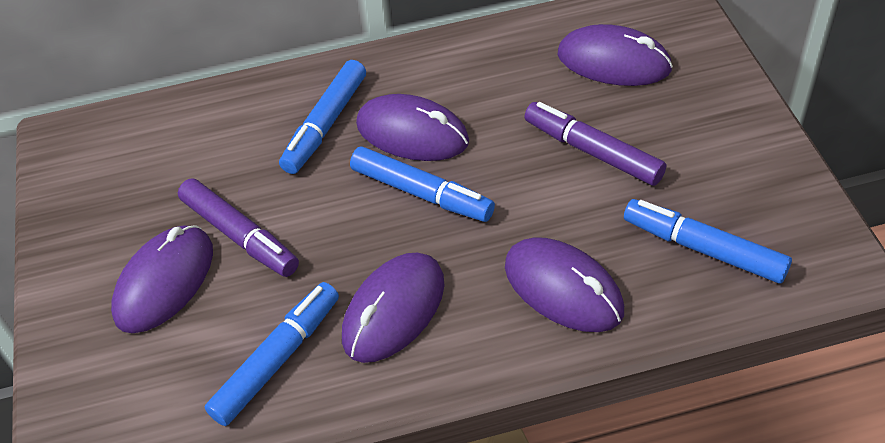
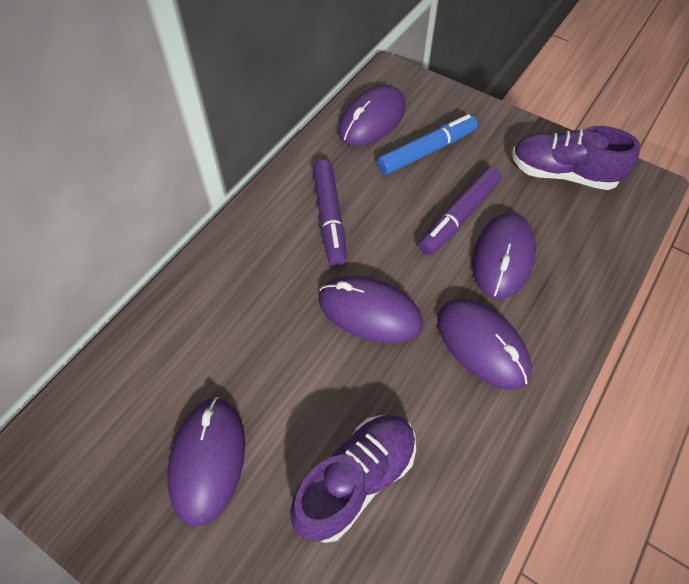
blue marker: 4 -> 1
purple shoe: 0 -> 2

